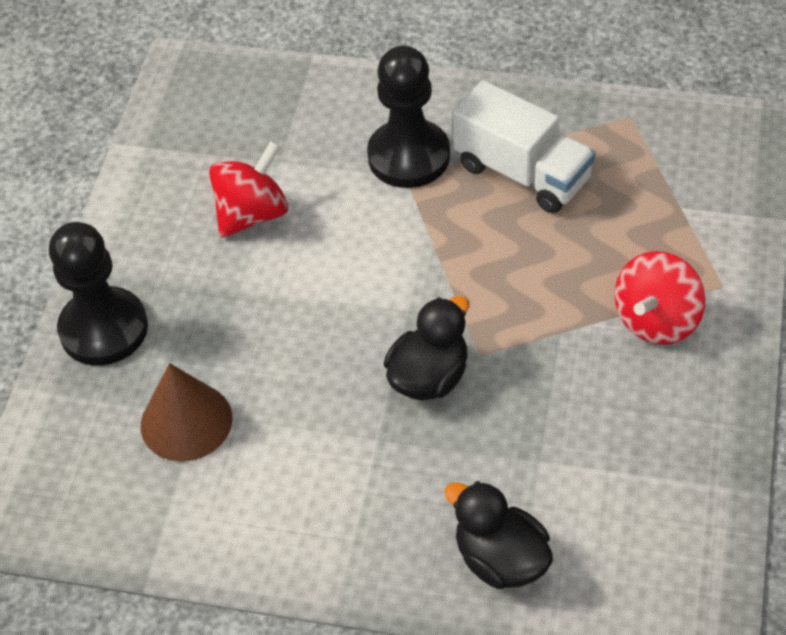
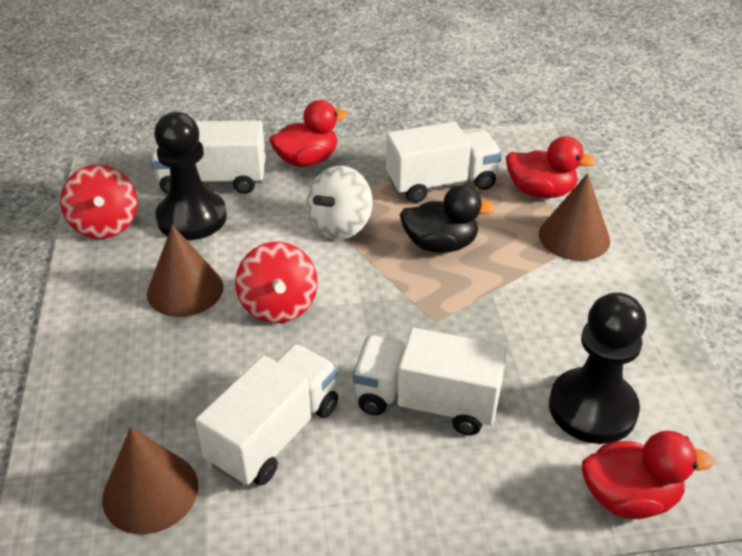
black duck: 2 -> 1
brown cone: 1 -> 3
red duck: 0 -> 3
white spinning top: 0 -> 1
white truck: 1 -> 4

